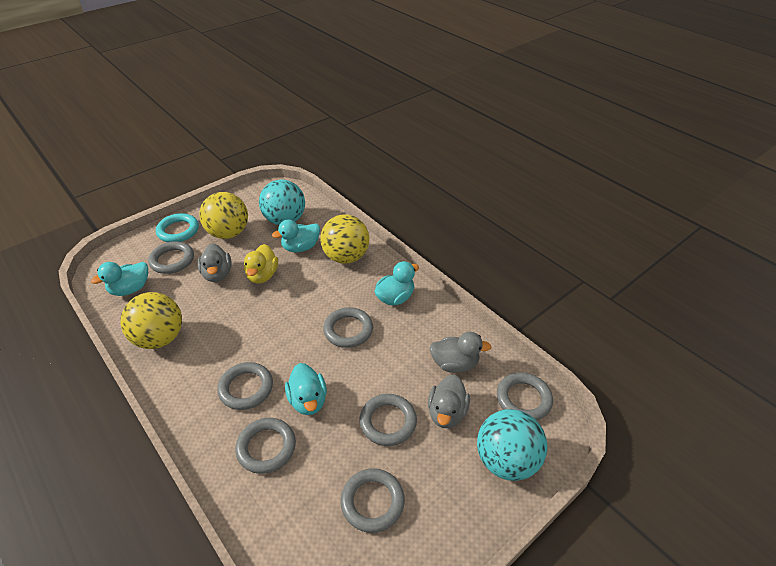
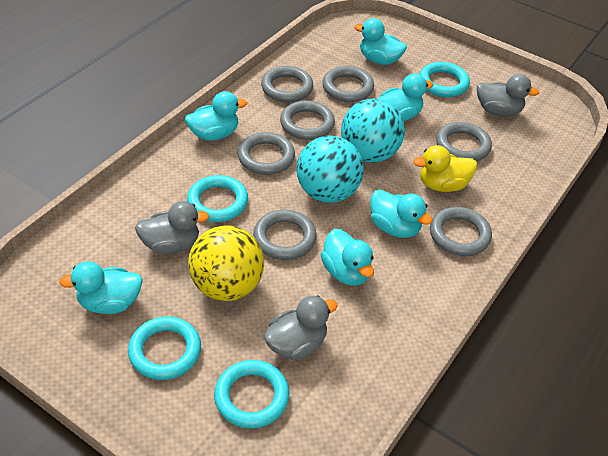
turquoise duck: 4 -> 6
turquoise ring: 1 -> 4
yellow ball: 3 -> 1

